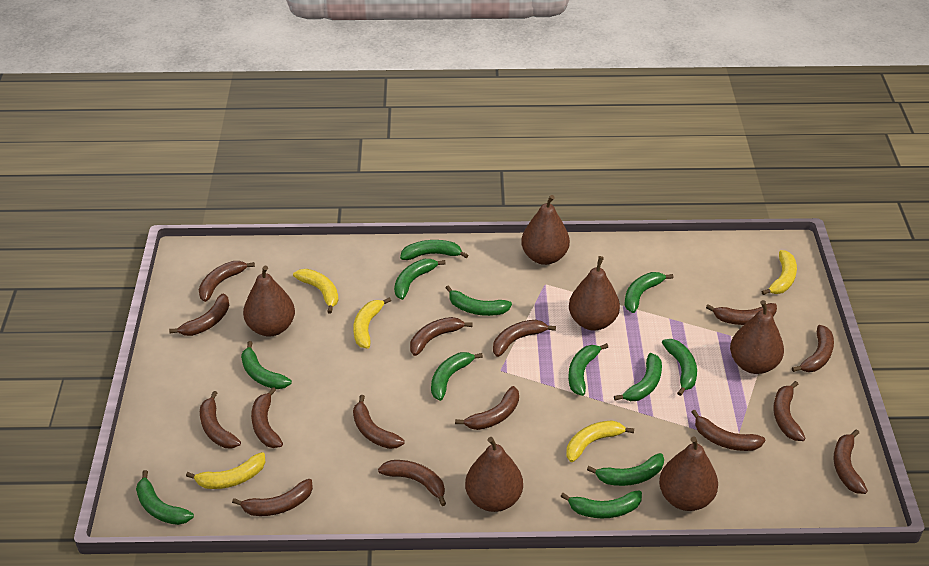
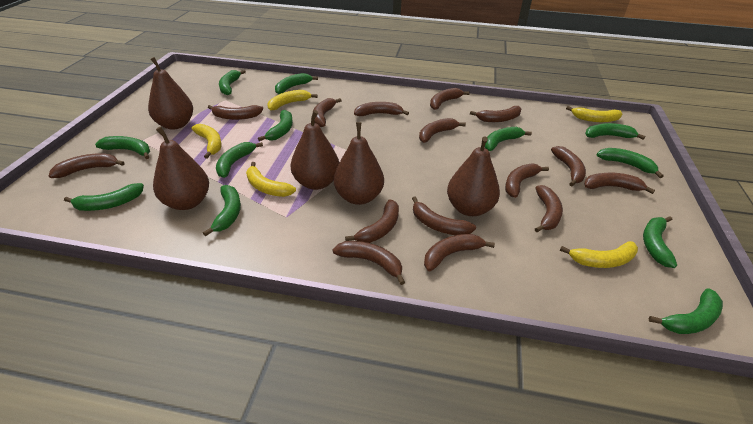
brown pear: 6 -> 5

